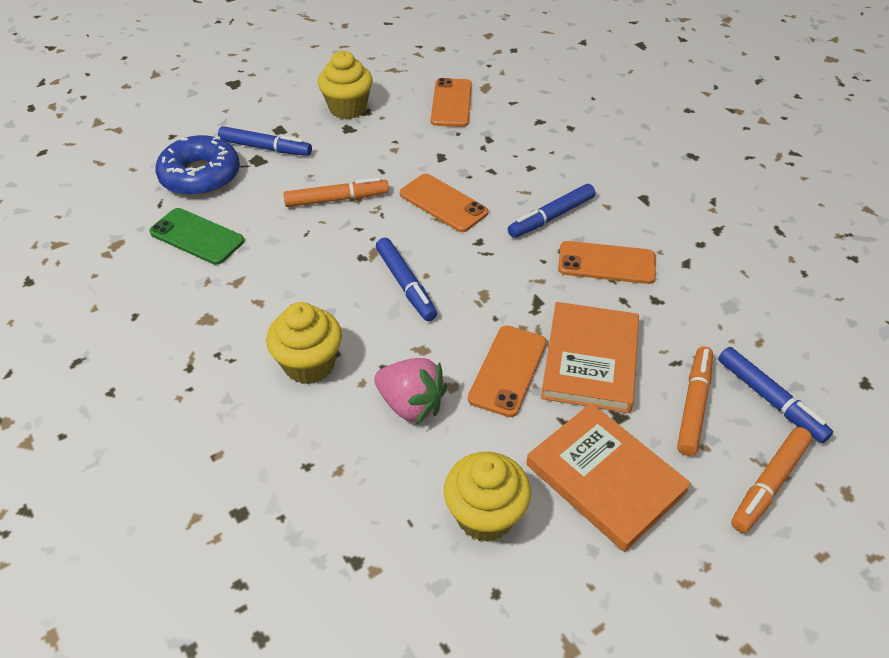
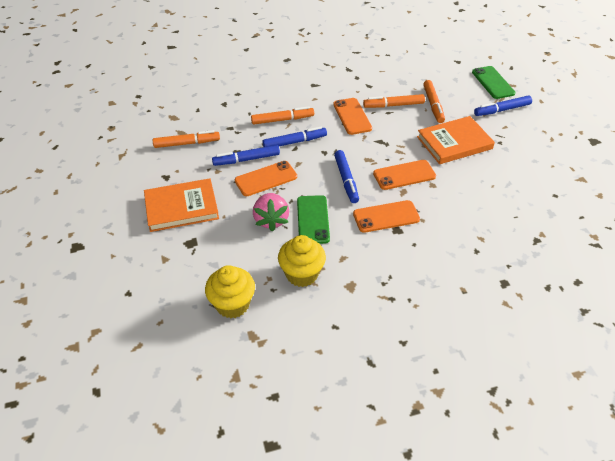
blue donut: 1 -> 0
green phone: 1 -> 2
orange marker: 3 -> 4
yellow cupcake: 3 -> 2

